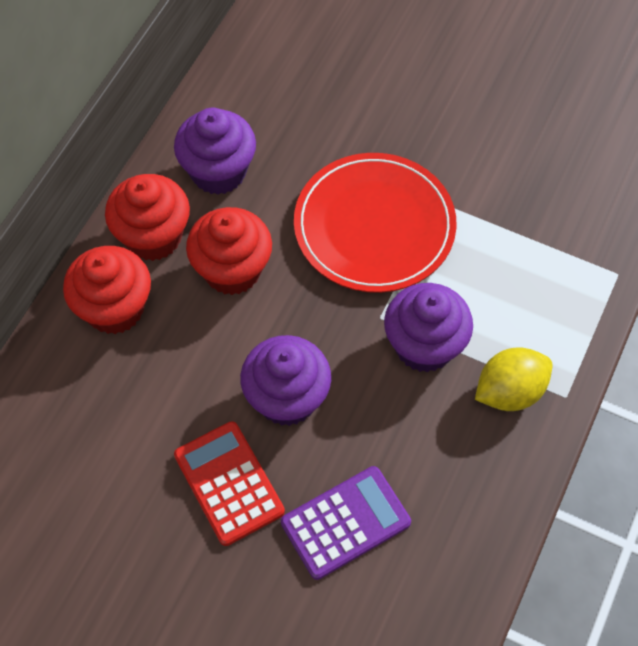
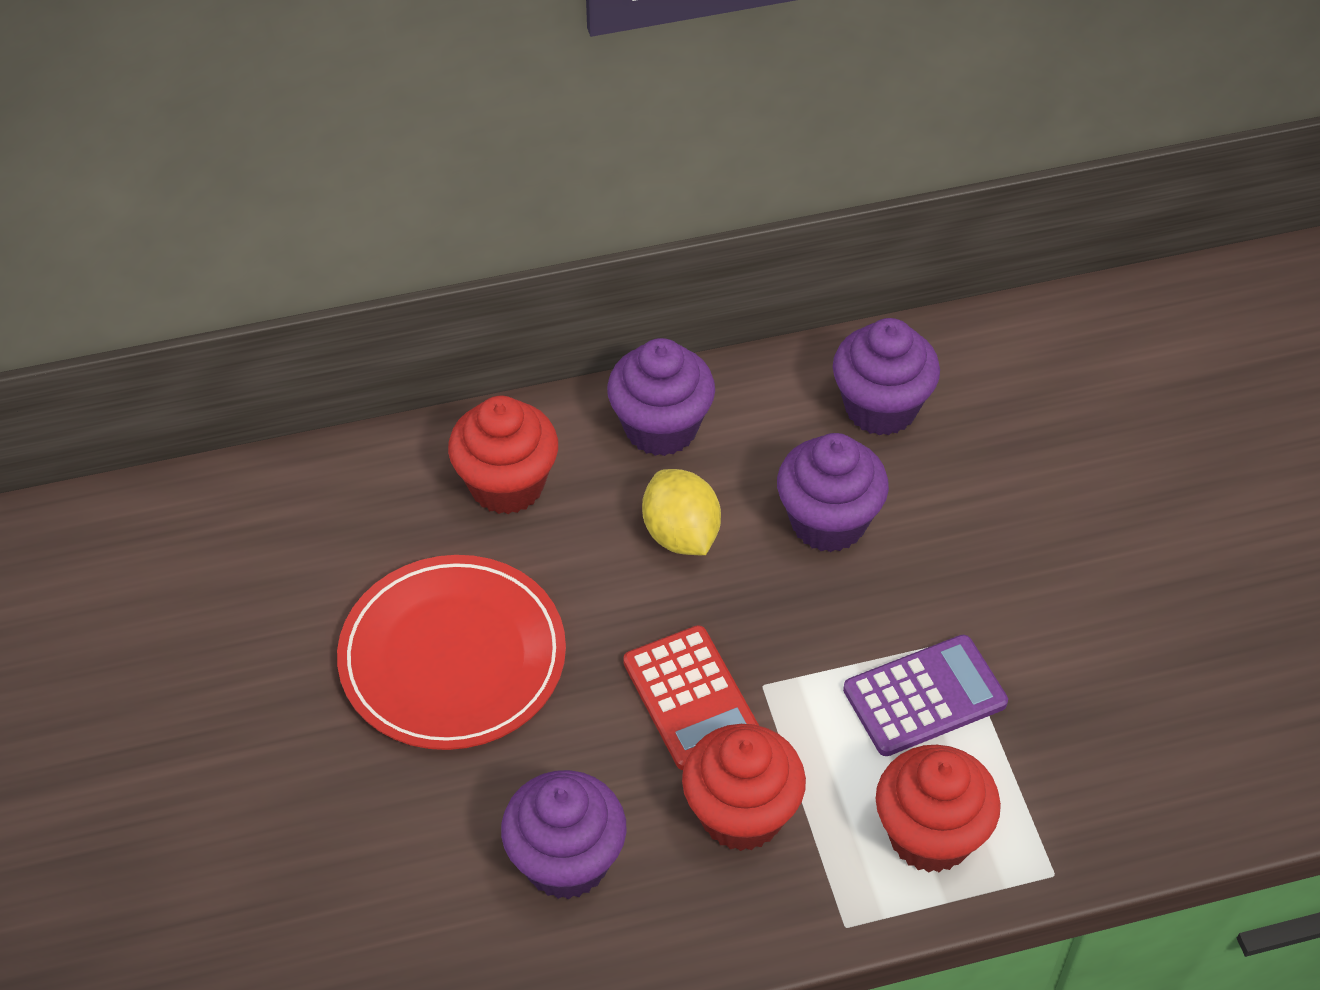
purple cupcake: 3 -> 4

